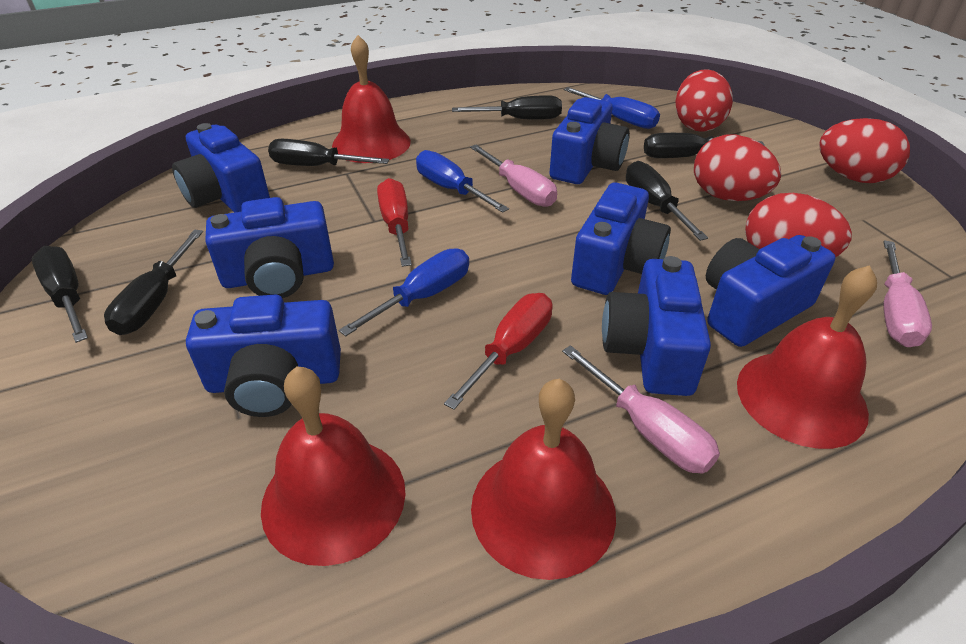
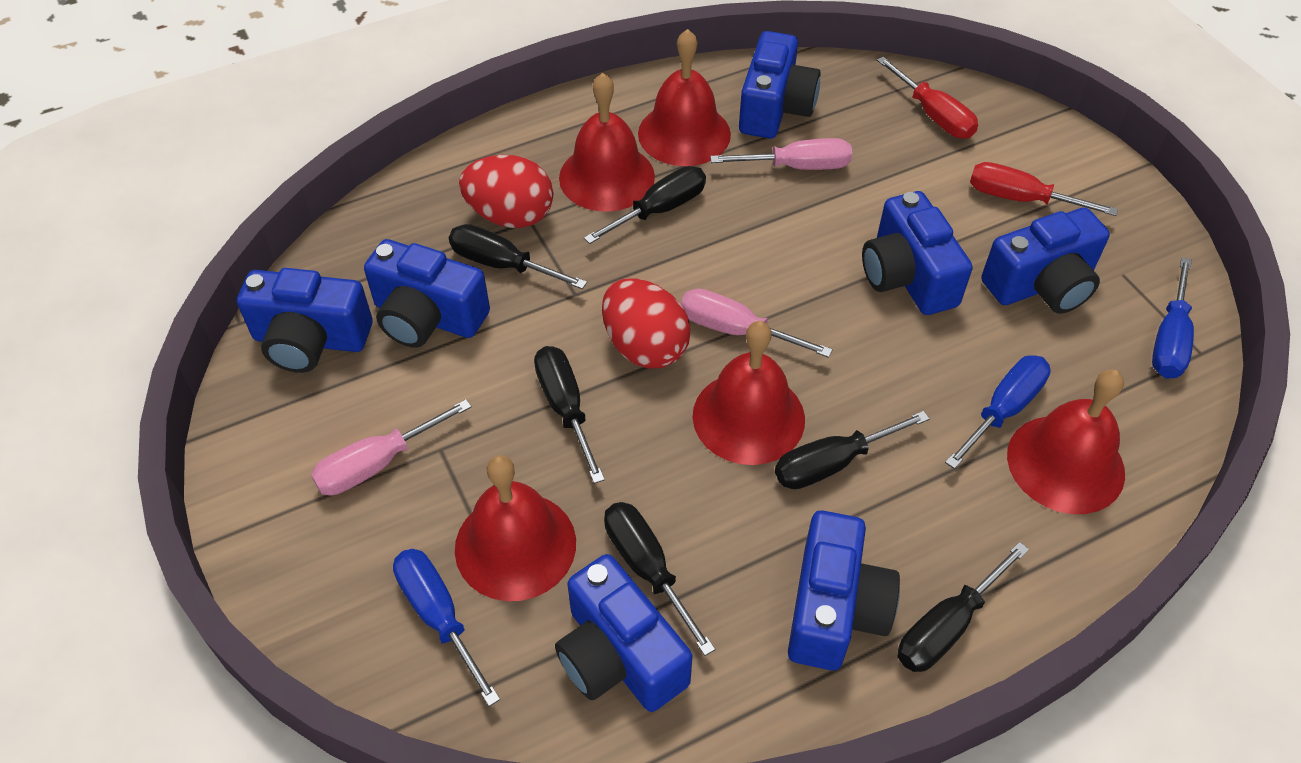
red bell: 4 -> 5
red egg: 4 -> 2

